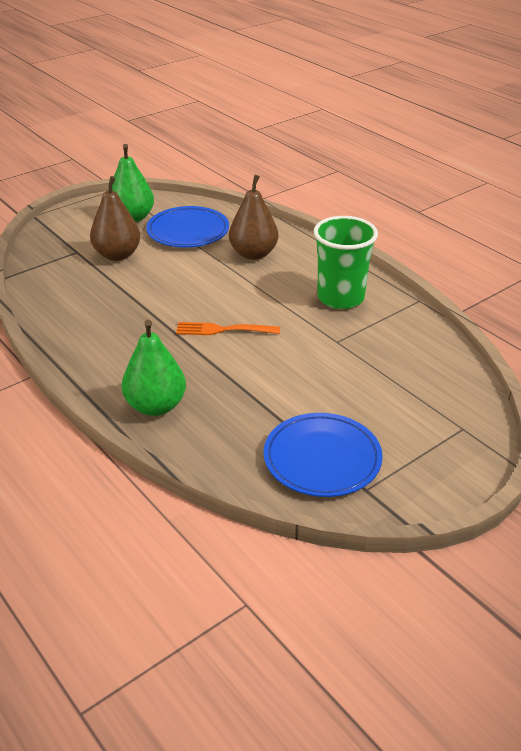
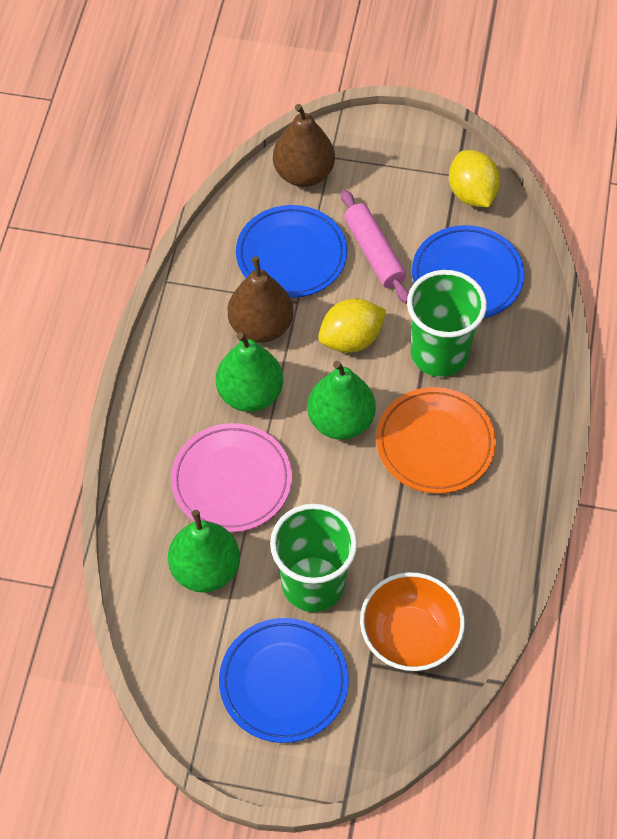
blue plate: 2 -> 3
green cup: 1 -> 2
green pear: 2 -> 3
orange bowl: 0 -> 1
orange fork: 1 -> 0
orange plate: 0 -> 1
pink plate: 0 -> 1
pink rolling pin: 0 -> 1
yellow lemon: 0 -> 2

